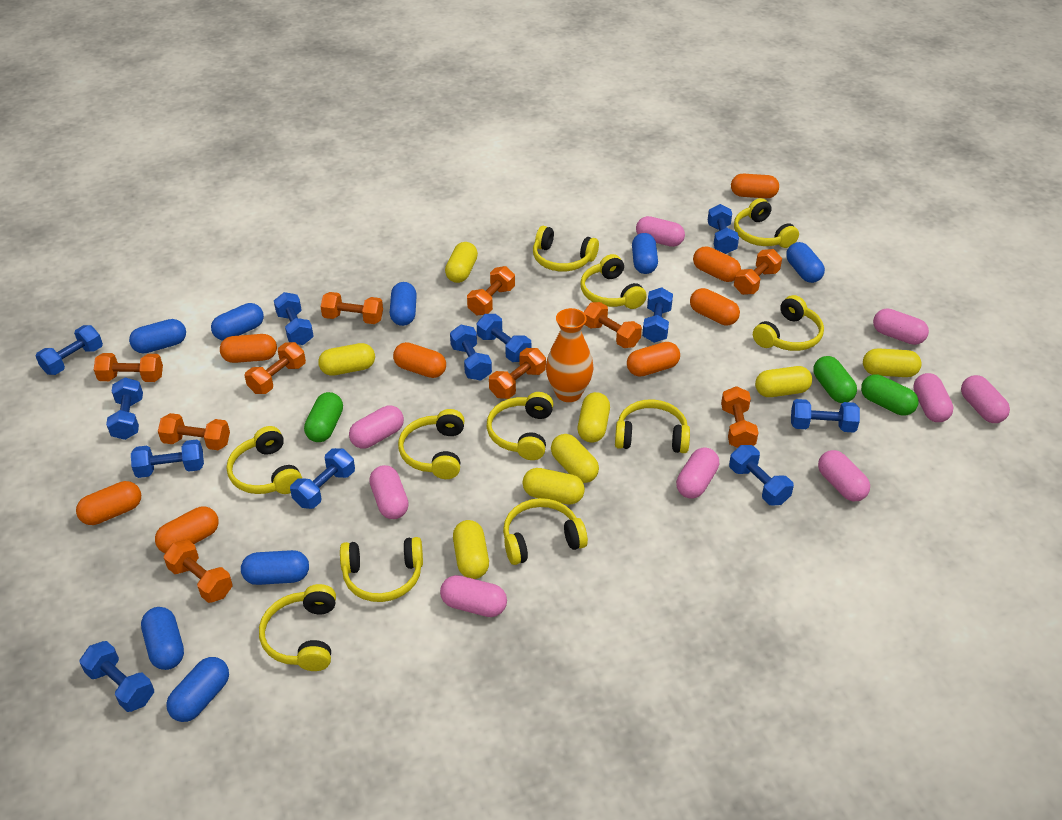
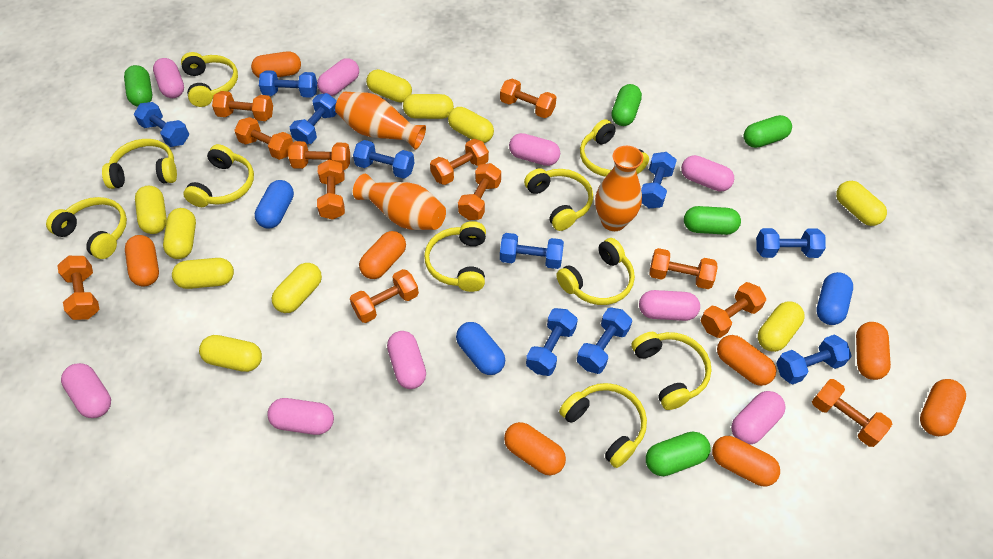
blue capsule: 8 -> 3
blue dumbbell: 12 -> 10
green capsule: 3 -> 5
orange dumbbell: 10 -> 12
orange vase: 1 -> 3
yellow capsule: 8 -> 10
yellow headphones: 11 -> 10

